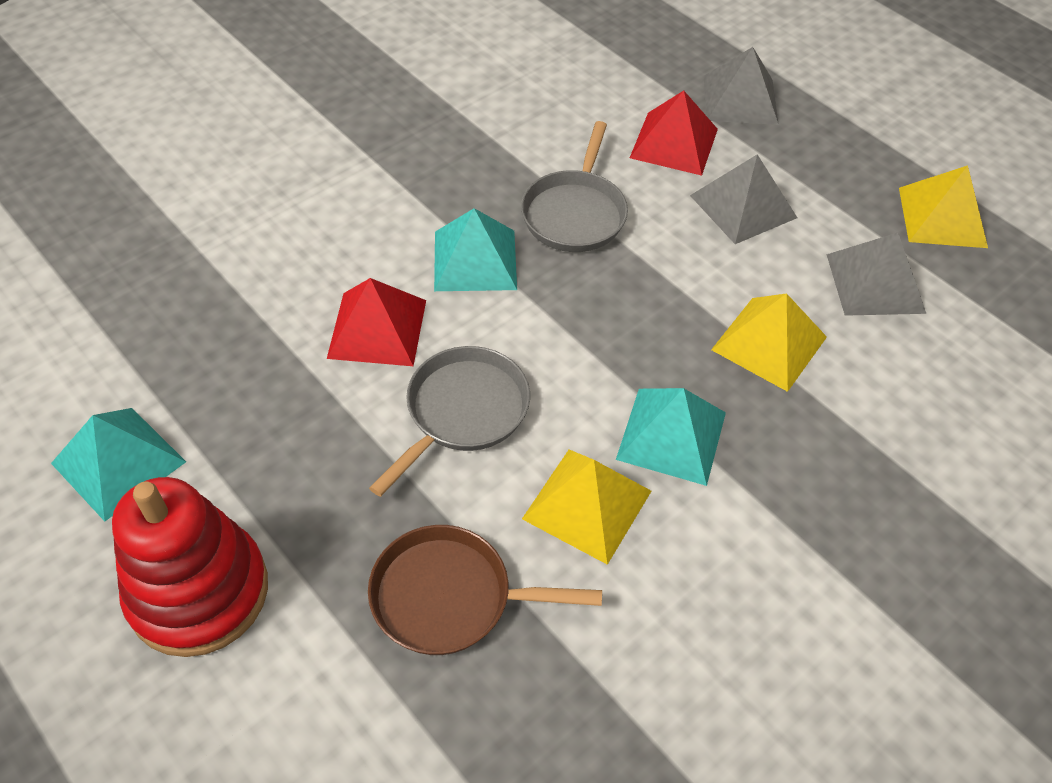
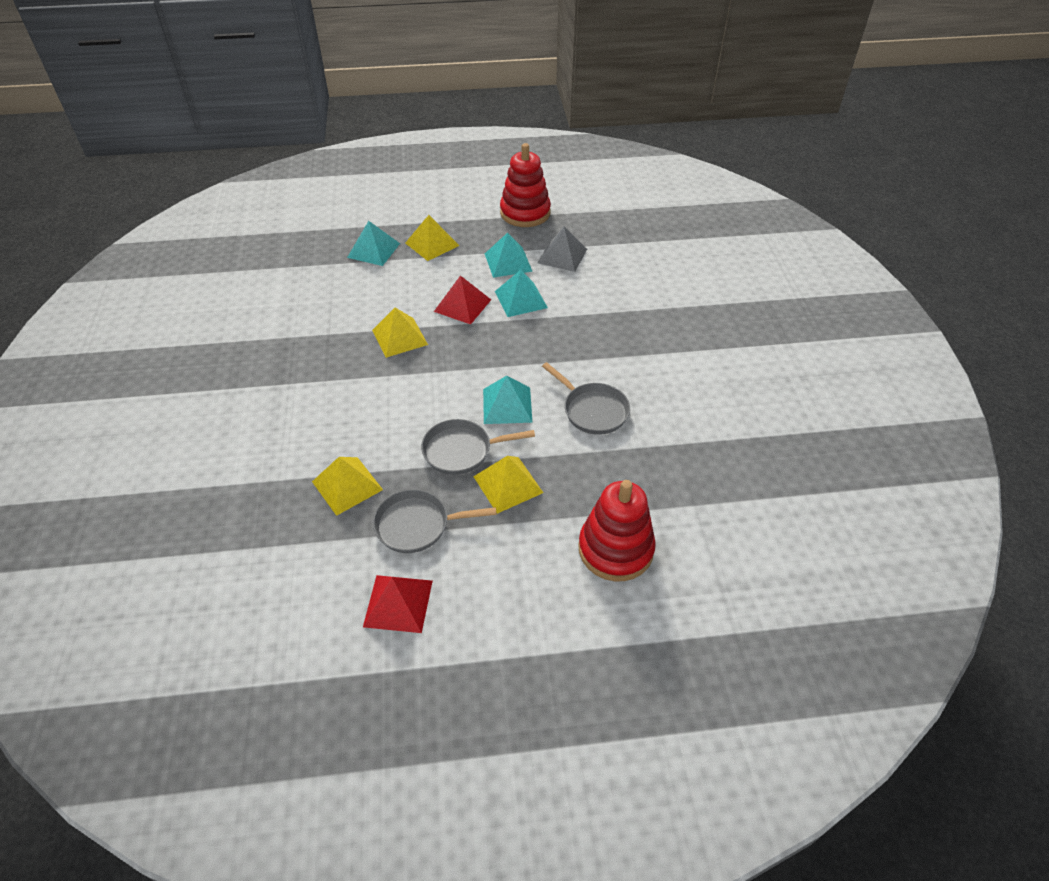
brown pan: 1 -> 0
grey pan: 2 -> 3
grey pyramid: 3 -> 1
red stacking toy: 1 -> 2
turquoise pyramid: 3 -> 4
yellow pyramid: 3 -> 4

